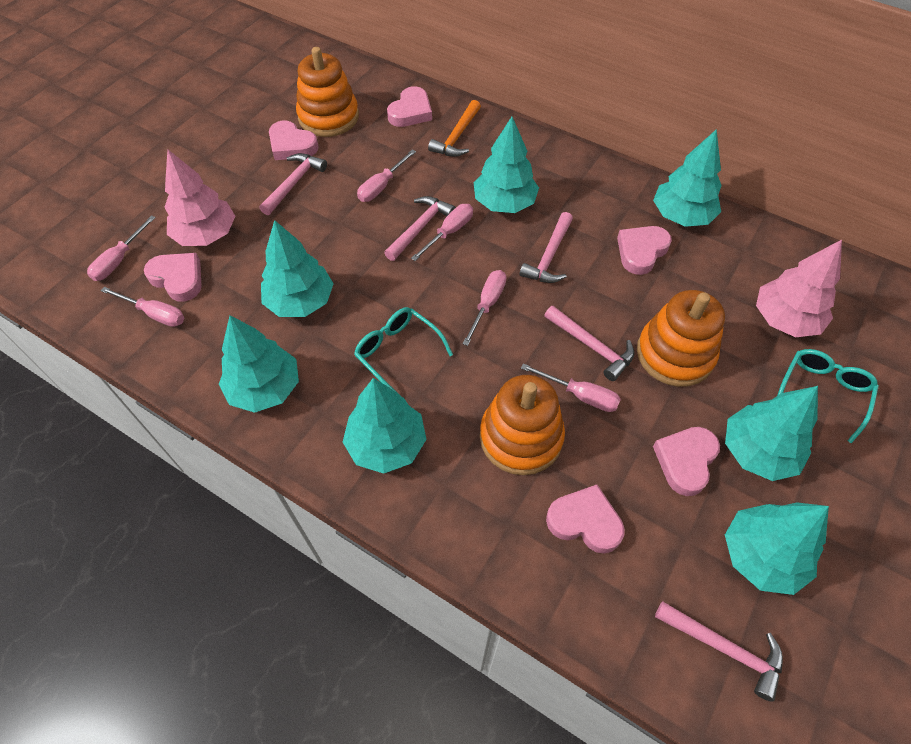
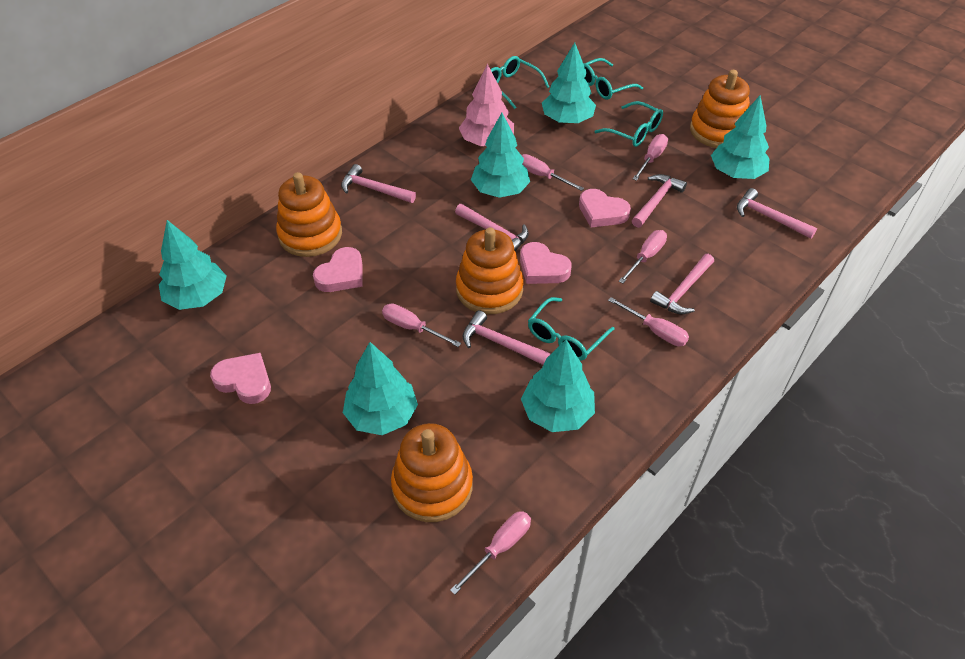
orange hammer: 1 -> 0
orange stacking toy: 3 -> 4
pink hammer: 5 -> 6
pink heart: 6 -> 4
pink tree: 2 -> 1
turquoise glasses: 2 -> 4
turquoise tree: 7 -> 6

